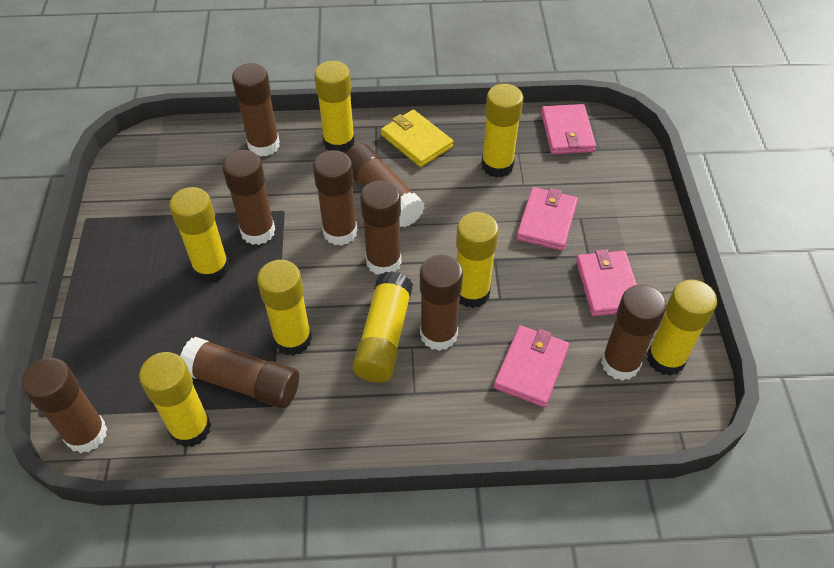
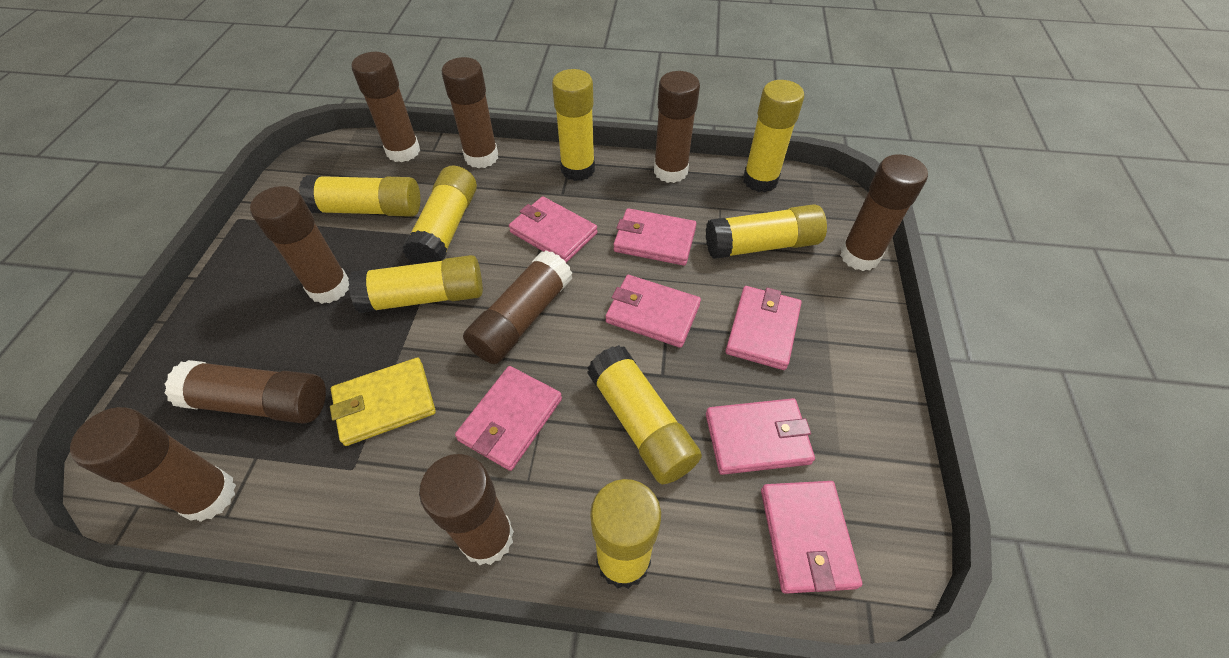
pink wallet: 4 -> 7

